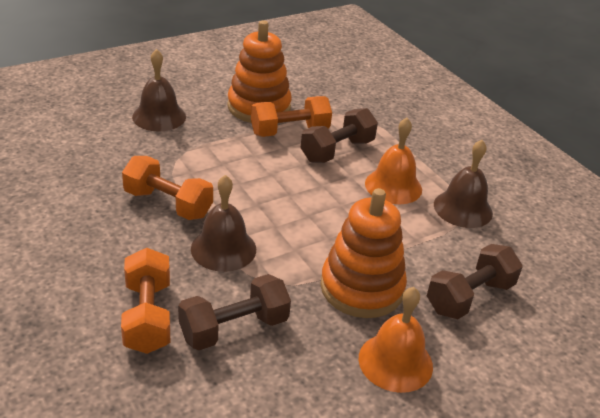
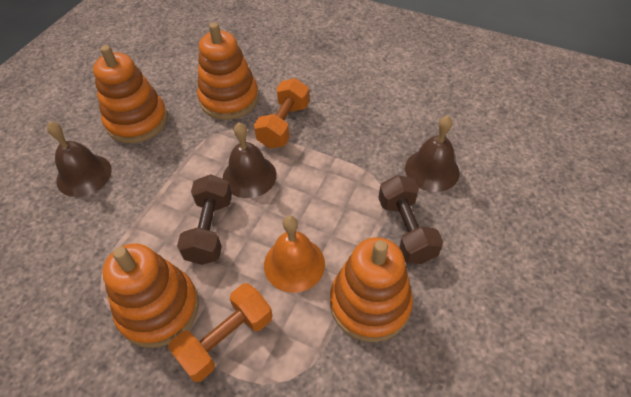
brown dumbbell: 3 -> 2
orange bell: 2 -> 1
orange dumbbell: 3 -> 2
orange stacking toy: 2 -> 4

